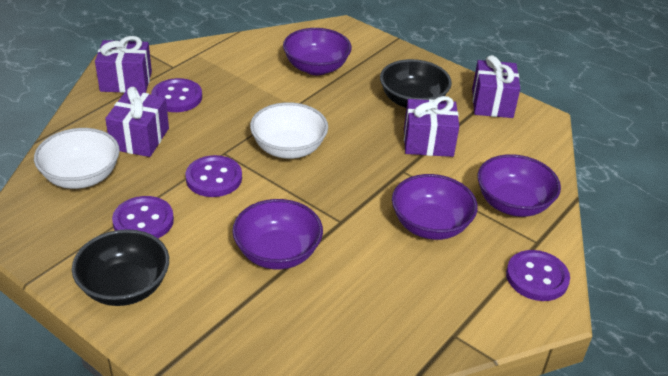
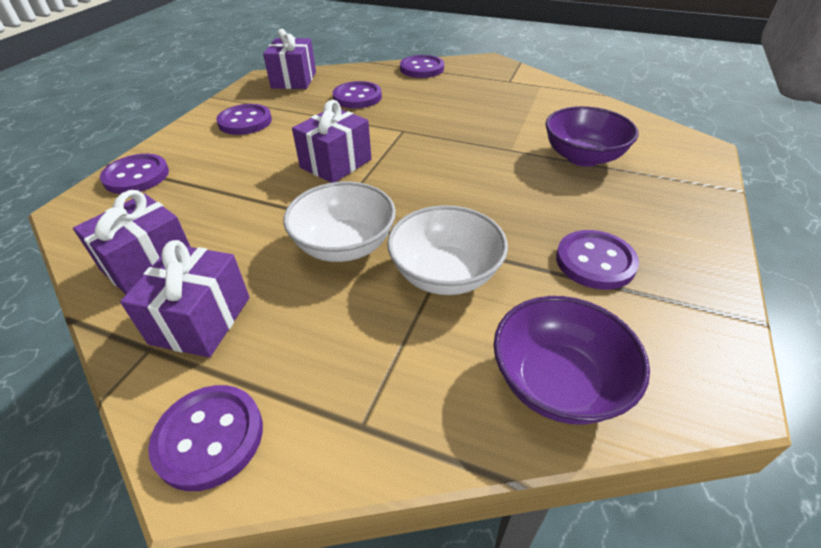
black bowl: 2 -> 0
purple bowl: 4 -> 2
purple button: 4 -> 6

